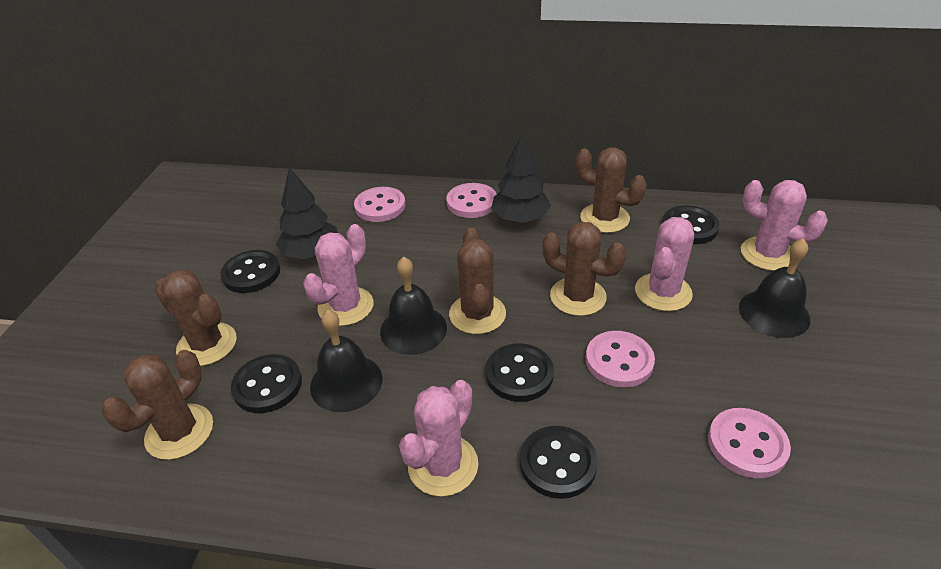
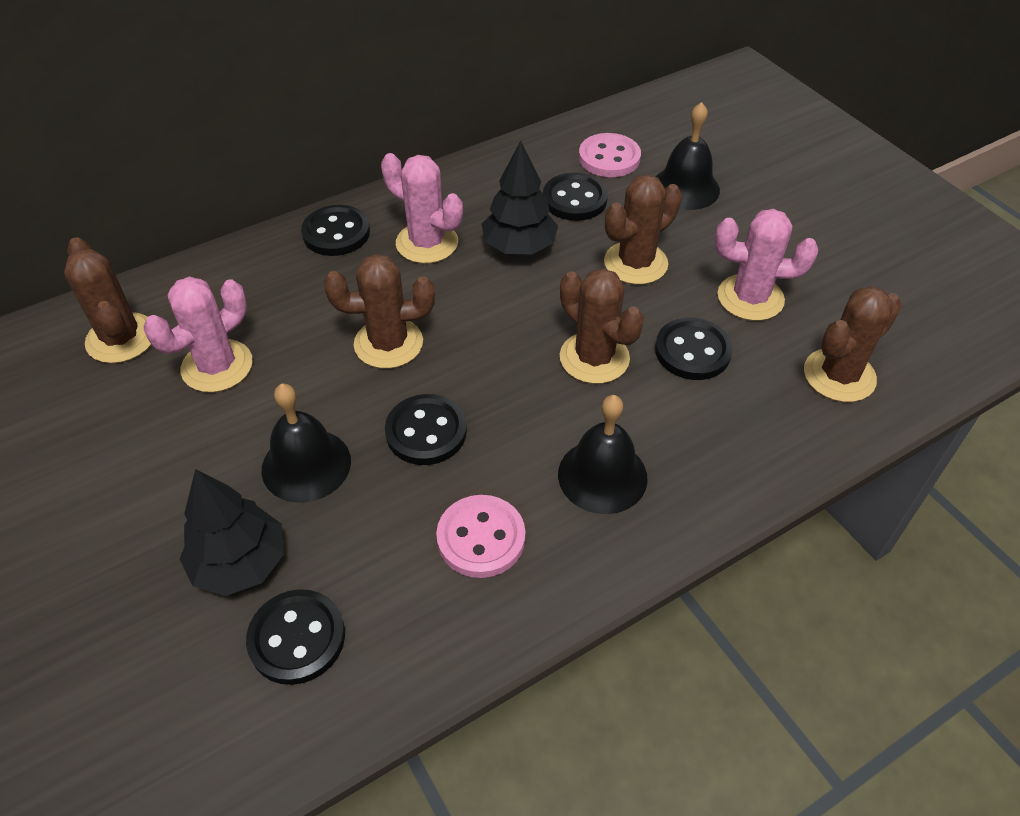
pink button: 4 -> 2
pink cactus: 4 -> 3

